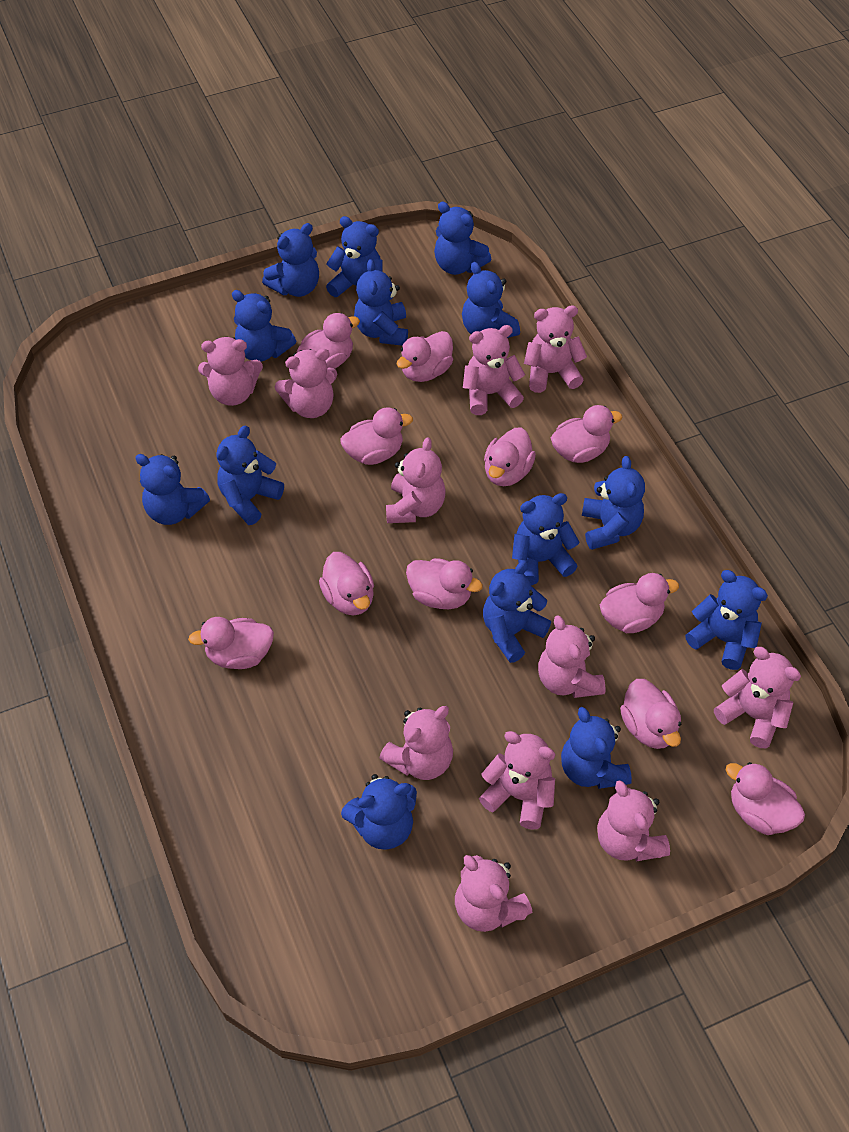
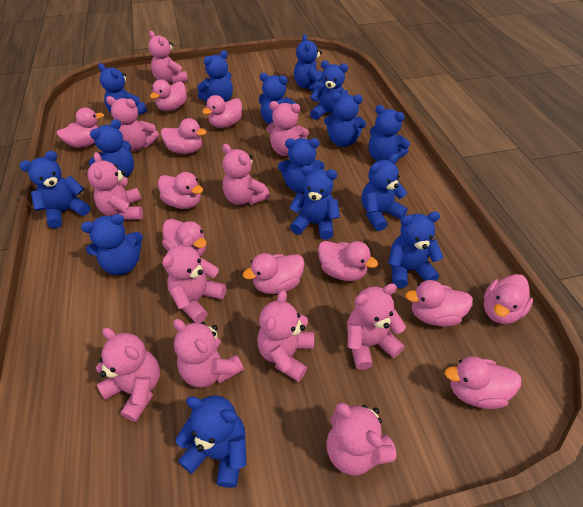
blue teddy bear: 14 -> 15

